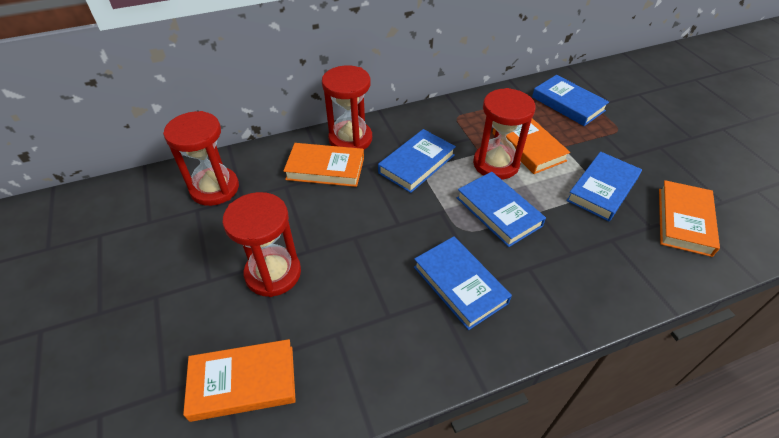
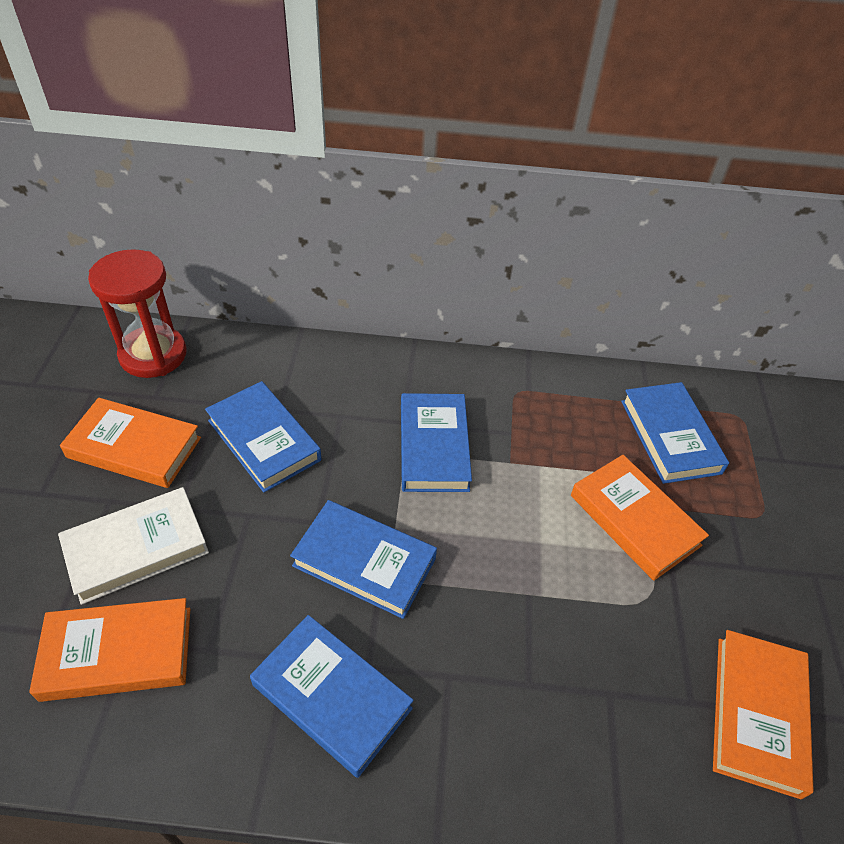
red hourglass: 4 -> 1
white book: 0 -> 1

